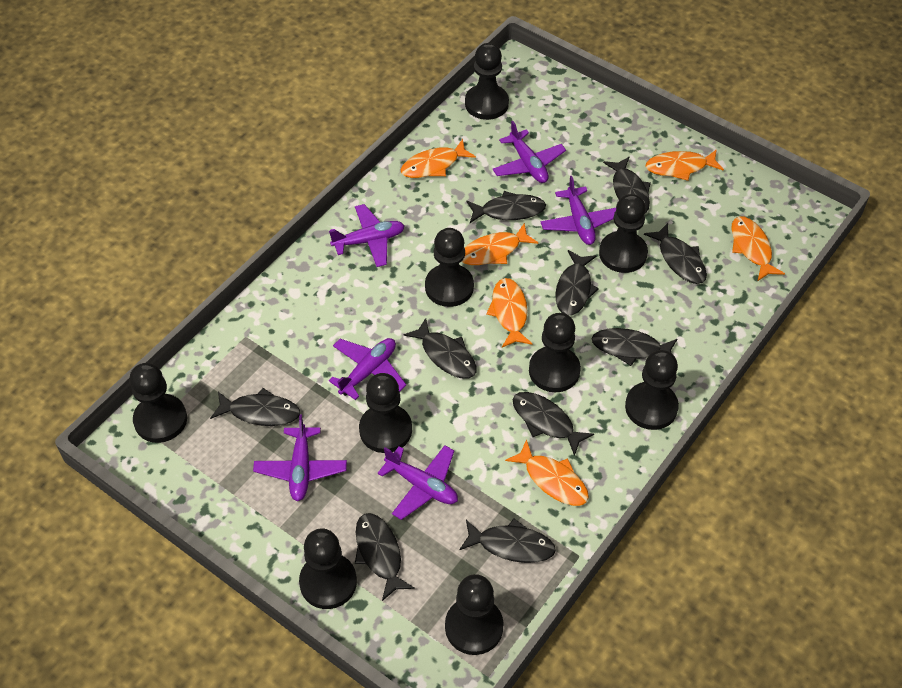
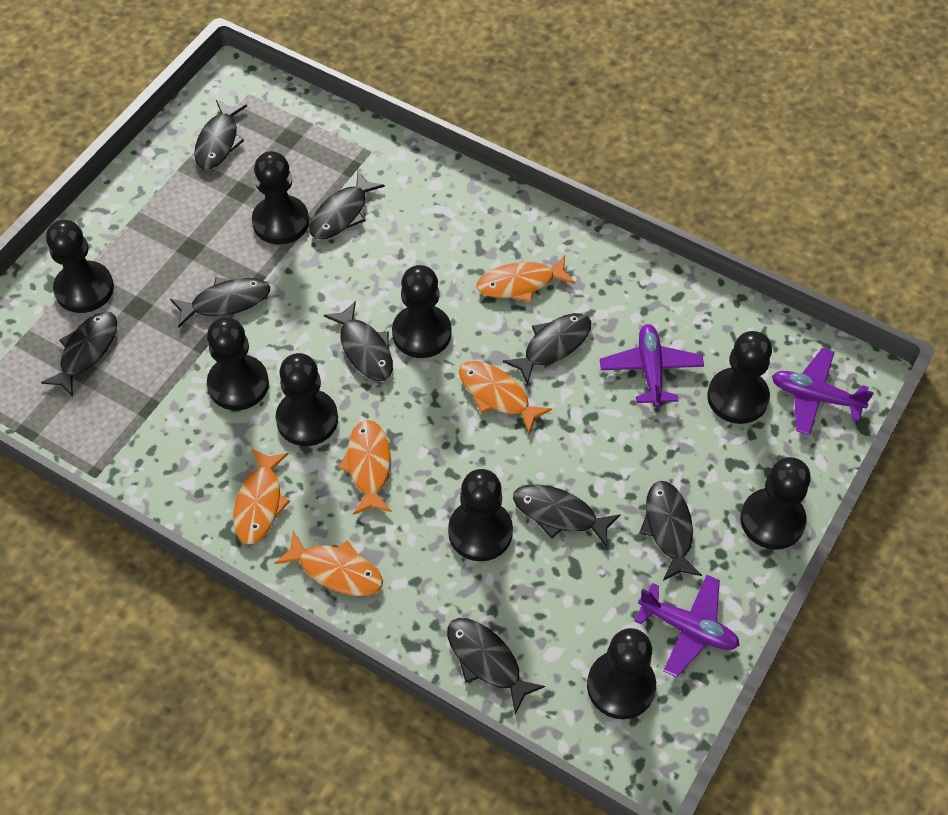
black fish: 10 -> 9
orange fish: 6 -> 5
purple plane: 6 -> 3

